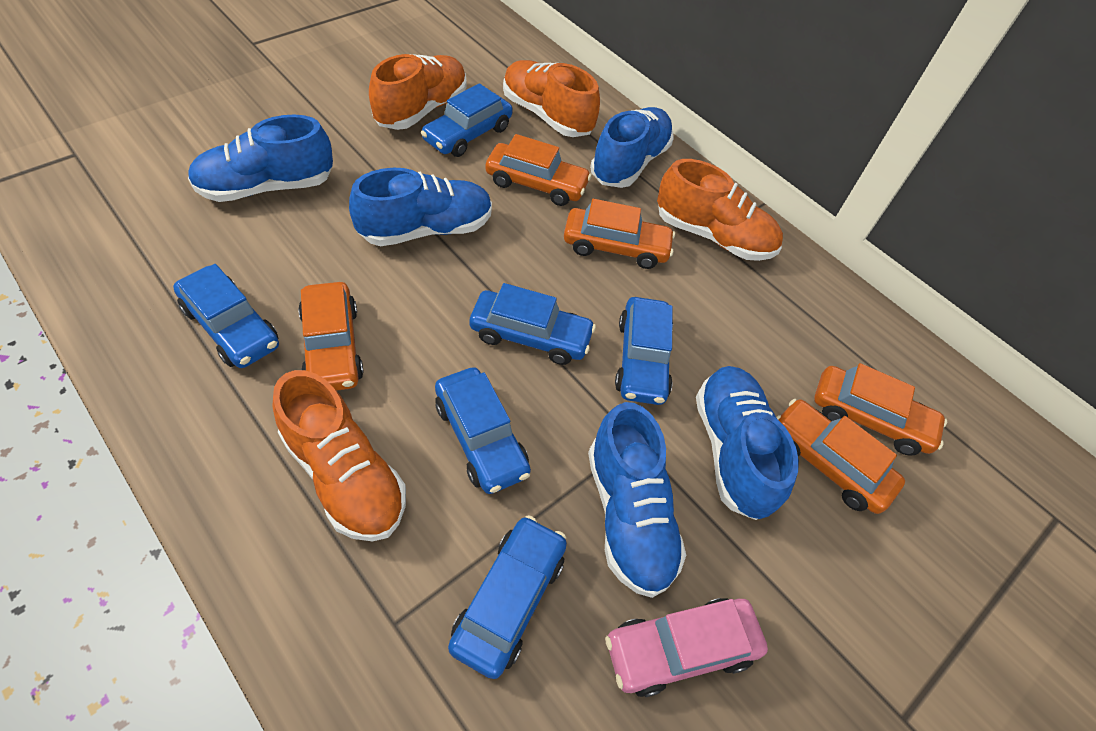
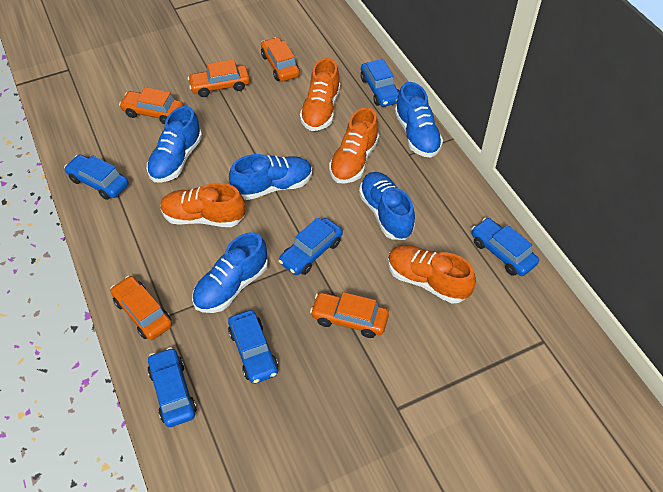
pink car: 1 -> 0

